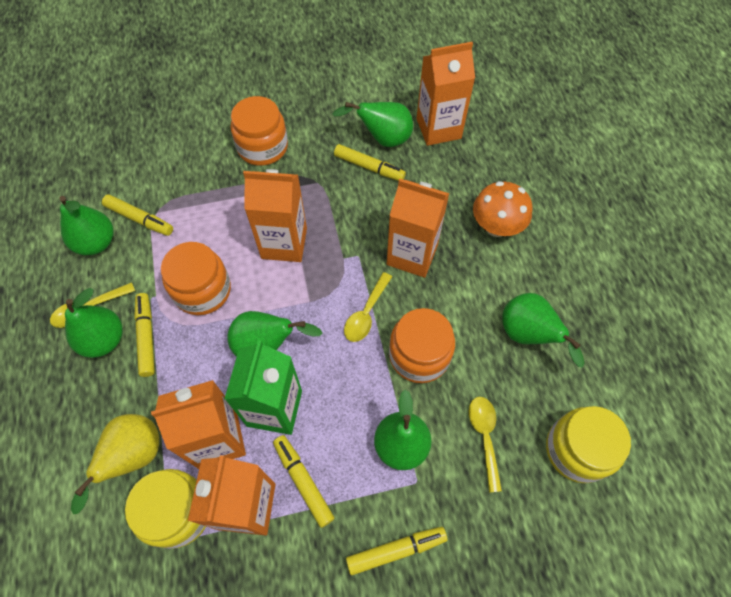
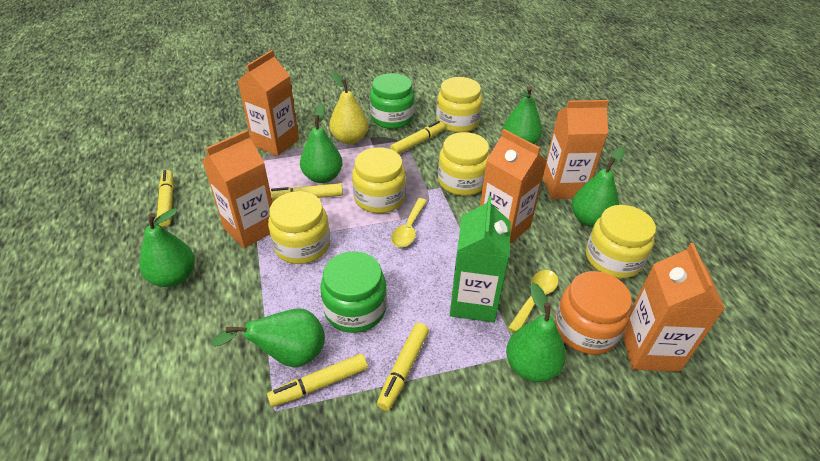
green jar: 0 -> 2
orange jar: 3 -> 1
orange mushroom: 1 -> 0
yellow jar: 2 -> 5
yellow spoon: 3 -> 2

